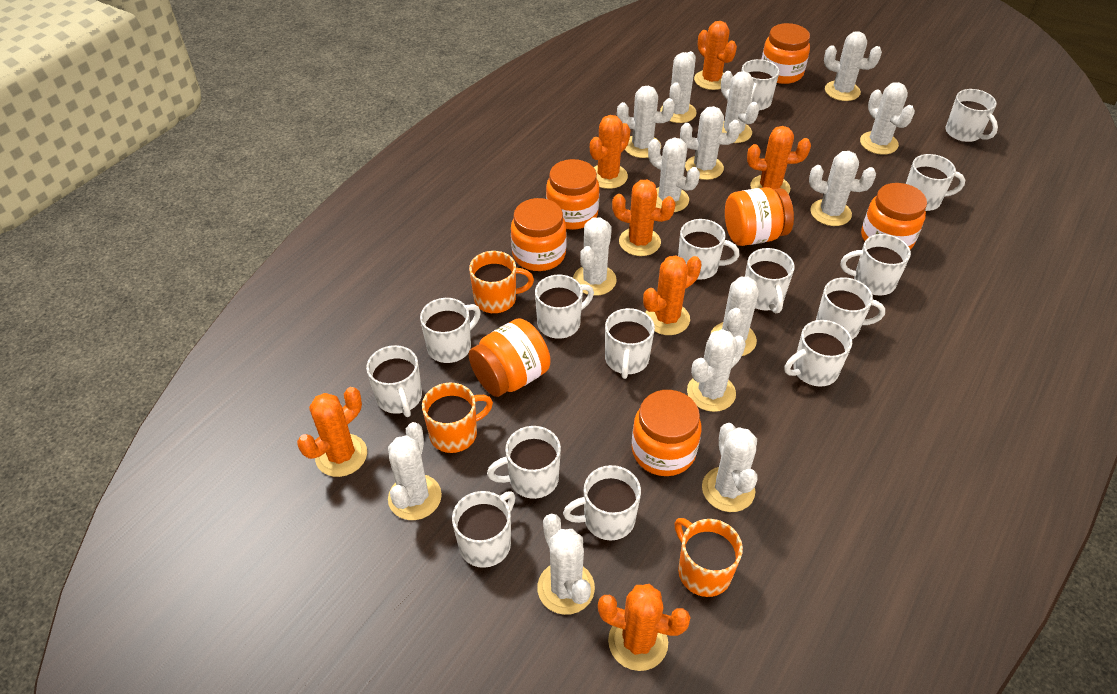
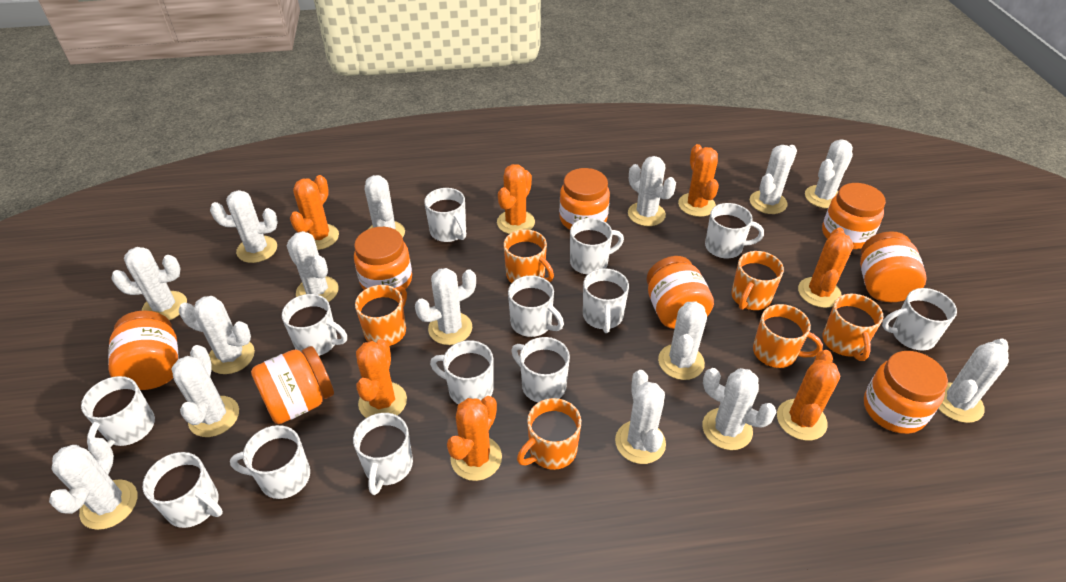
orange jar: 7 -> 8
orange mug: 3 -> 6
white cactus: 14 -> 15
white mug: 15 -> 13

